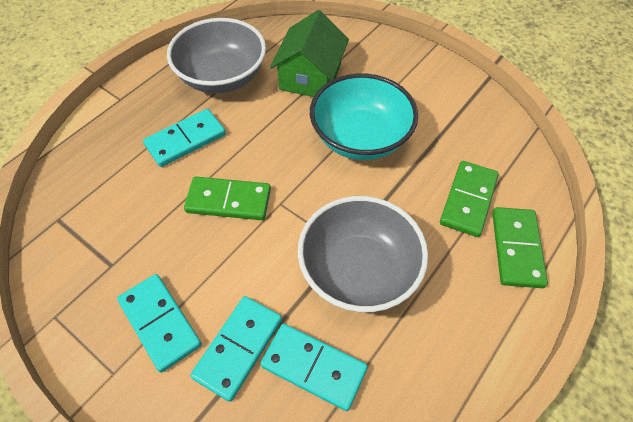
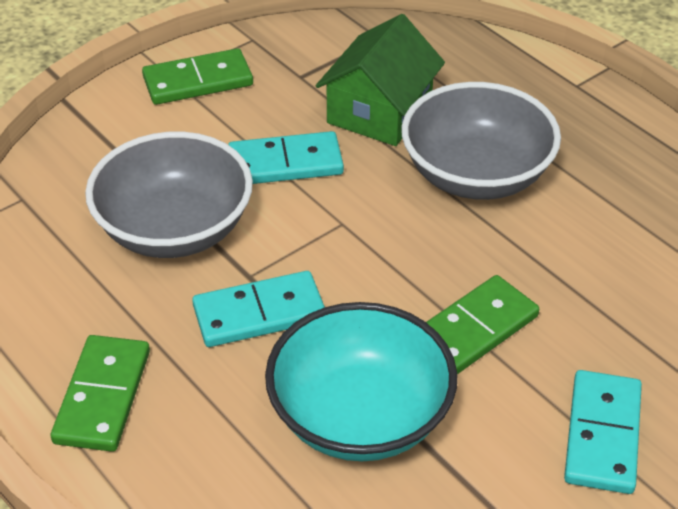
turquoise domino: 4 -> 3

